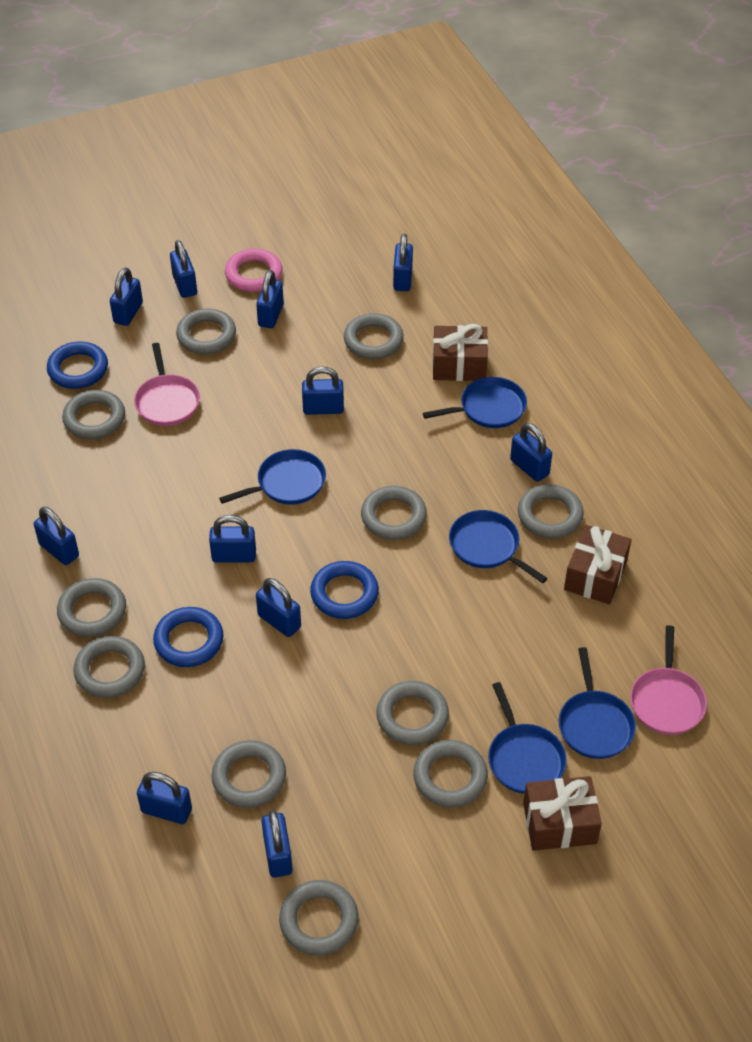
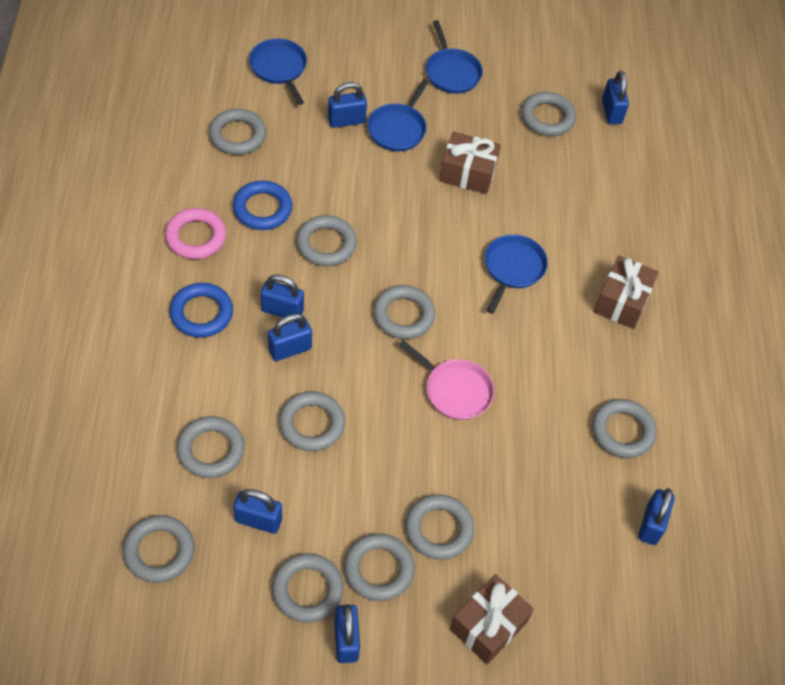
blue padlock: 11 -> 7
blue pan: 5 -> 4
blue ring: 3 -> 2
pink pan: 2 -> 1

